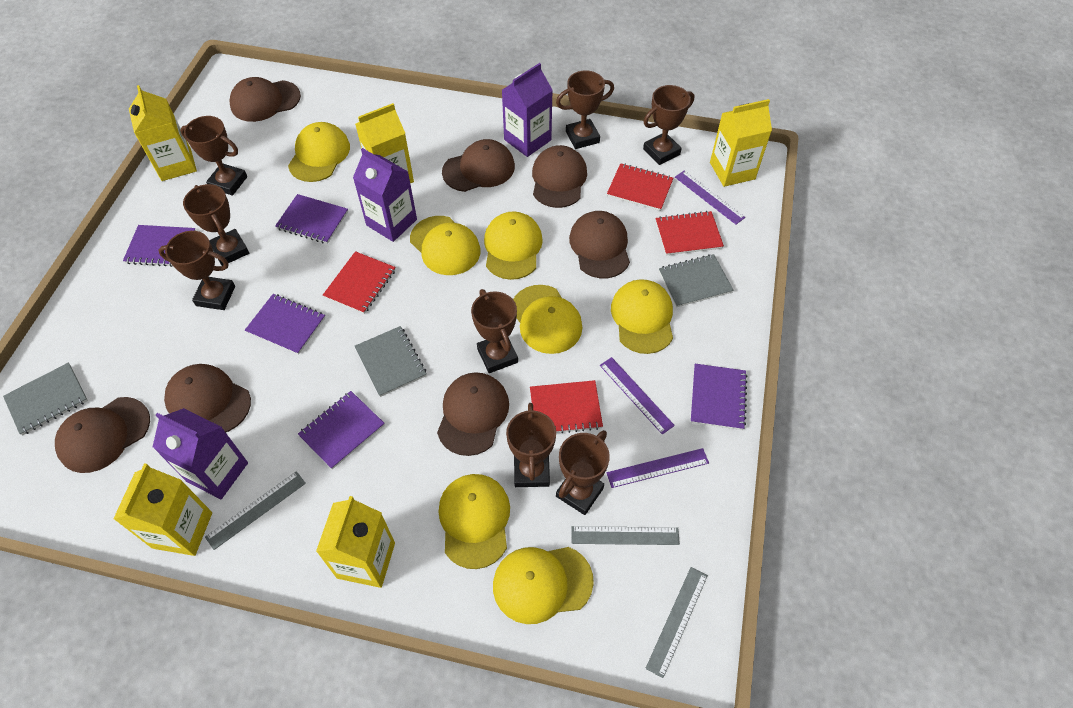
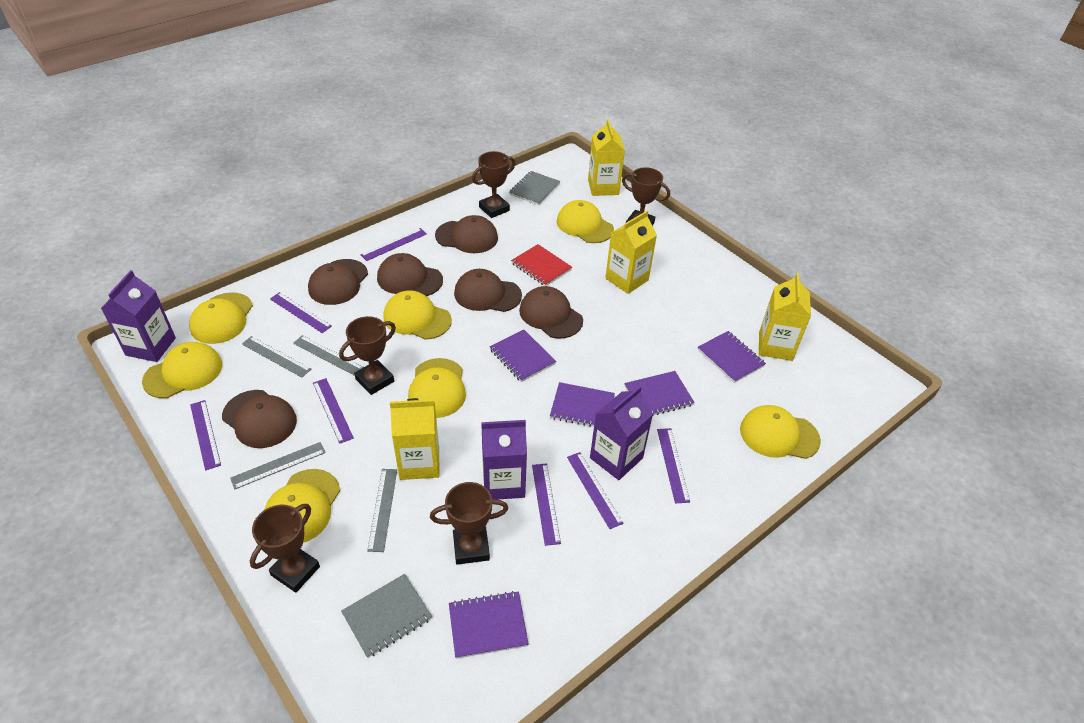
brown cap: 7 -> 6
brown trophy: 8 -> 5
grey notebook: 3 -> 2
grey ruler: 3 -> 4
purple ruler: 3 -> 7
red notebook: 4 -> 1
yellow carton: 5 -> 4

